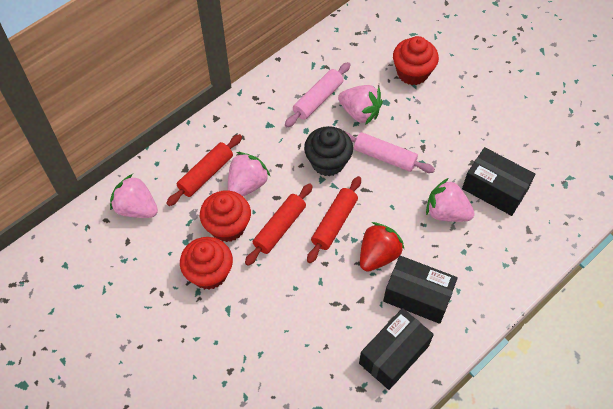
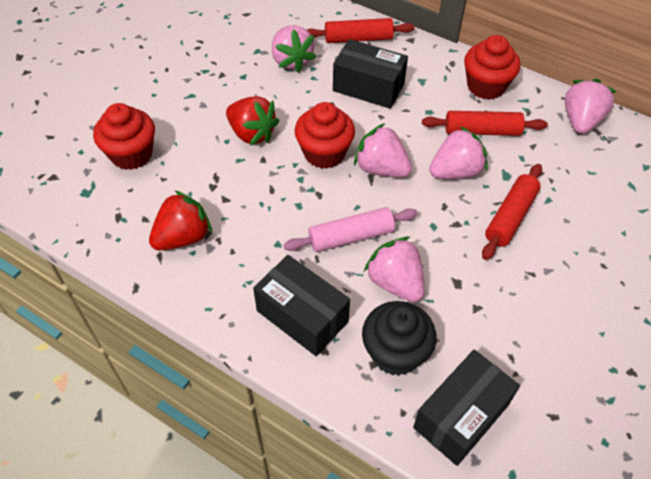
pink rolling pin: 2 -> 1
pink strawberry: 4 -> 5
red strawberry: 1 -> 2

